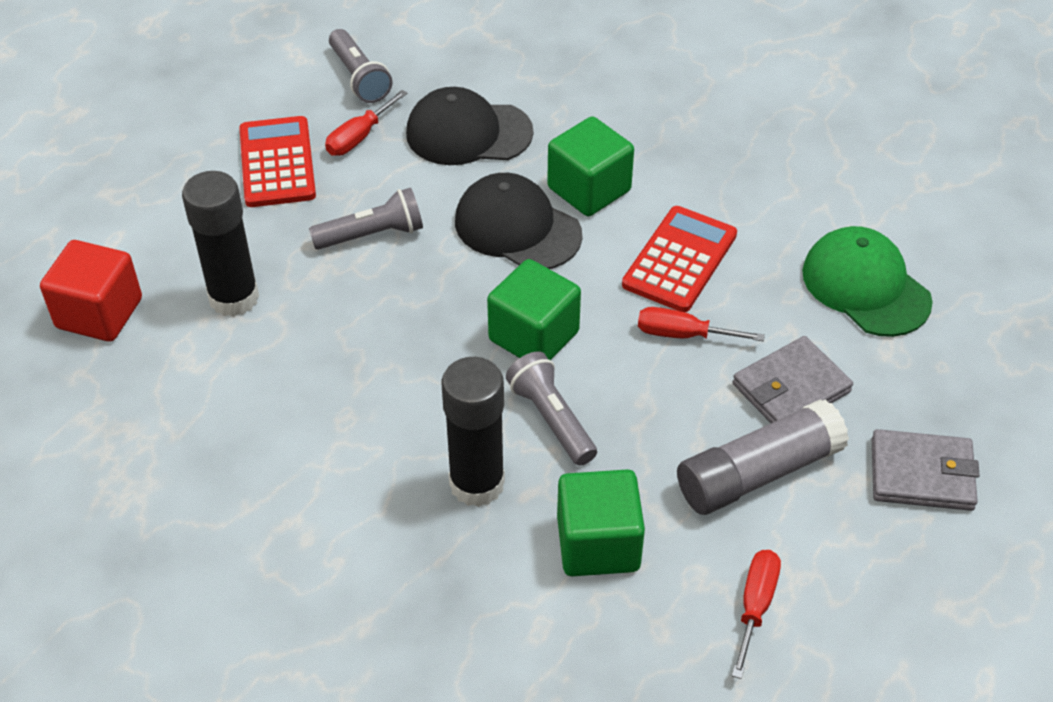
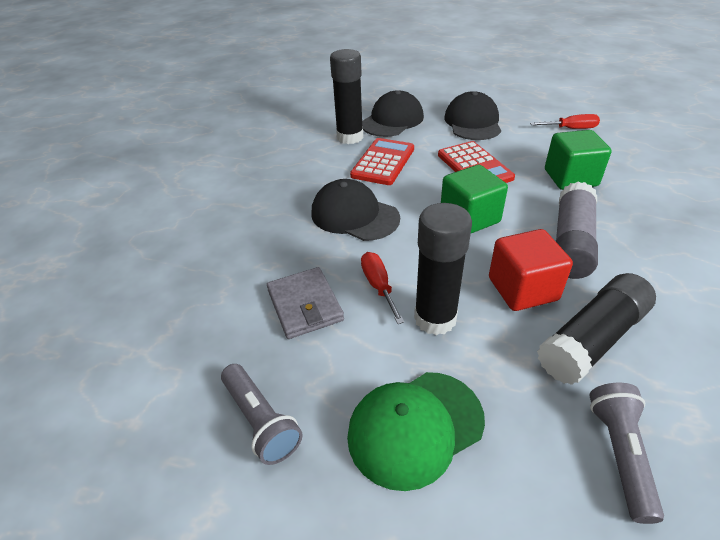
black cap: 2 -> 3
black glue stick: 2 -> 3
green cube: 3 -> 2
grey flashlight: 3 -> 2
grey wallet: 2 -> 1
red screwdriver: 3 -> 2

